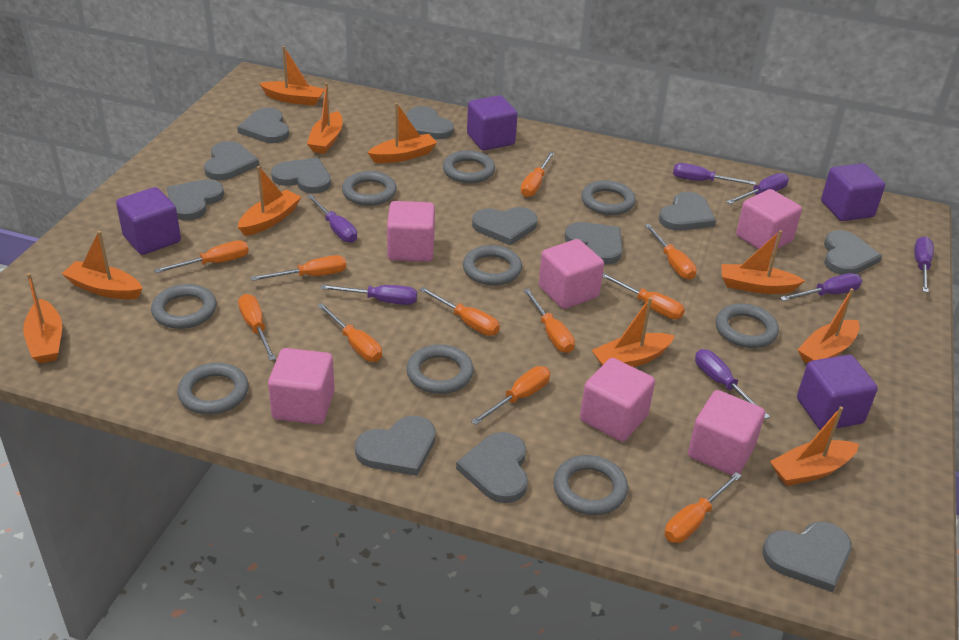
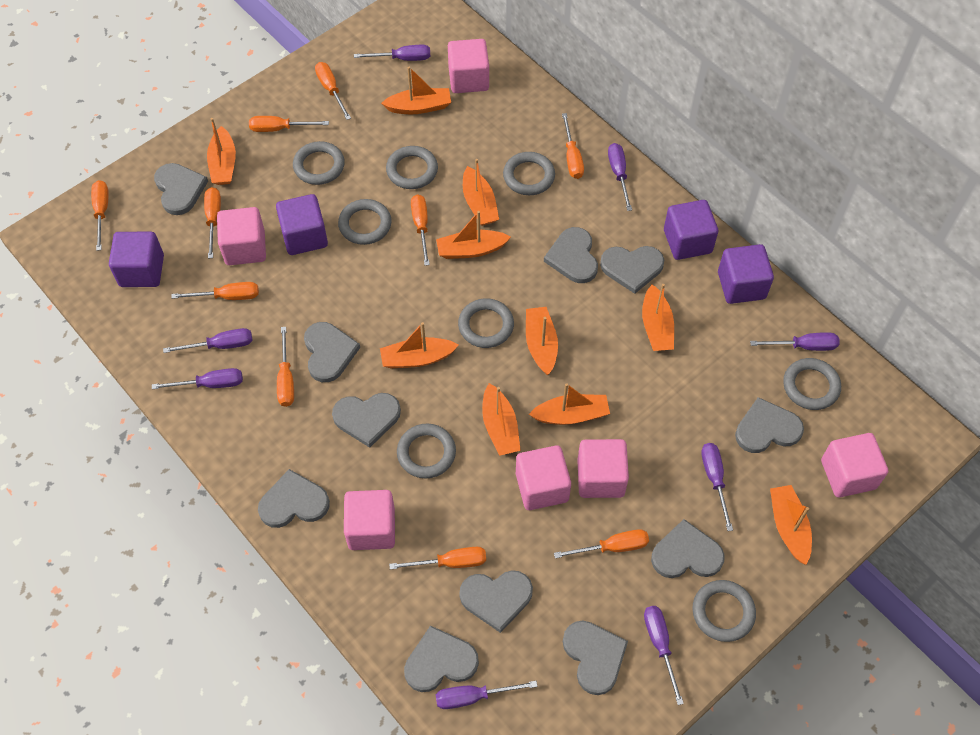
grey heart: 12 -> 11
grey ring: 9 -> 8
orange screwdriver: 11 -> 10
purple screwdriver: 7 -> 8

